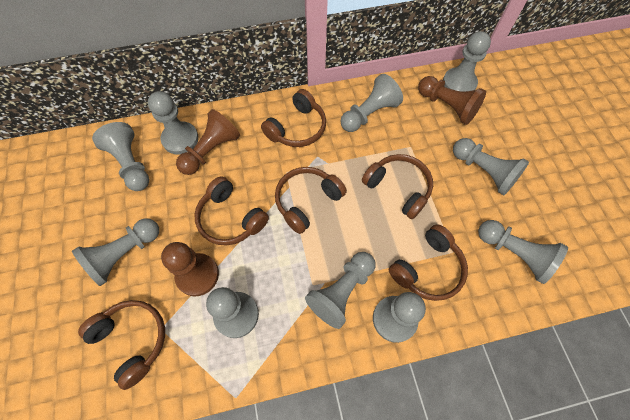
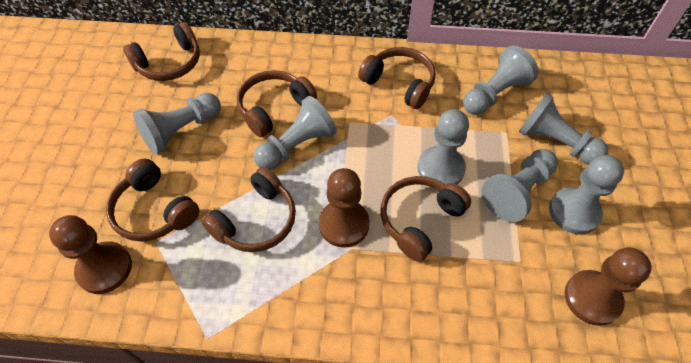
grey pawn: 10 -> 7

